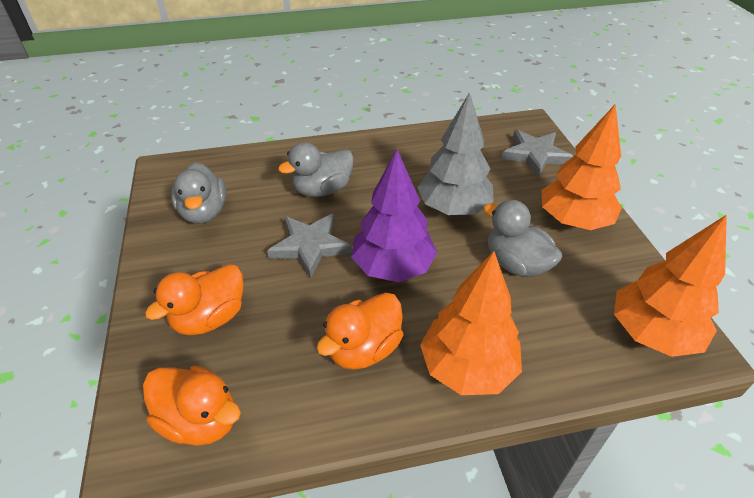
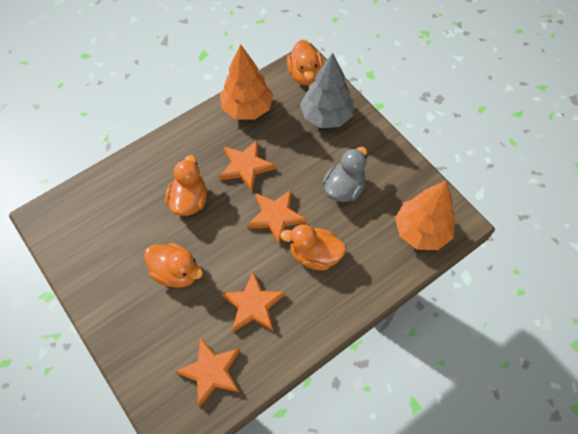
grey duck: 3 -> 1
grey star: 2 -> 0
orange duck: 3 -> 4
orange star: 0 -> 4
orange tree: 3 -> 2
purple tree: 1 -> 0

